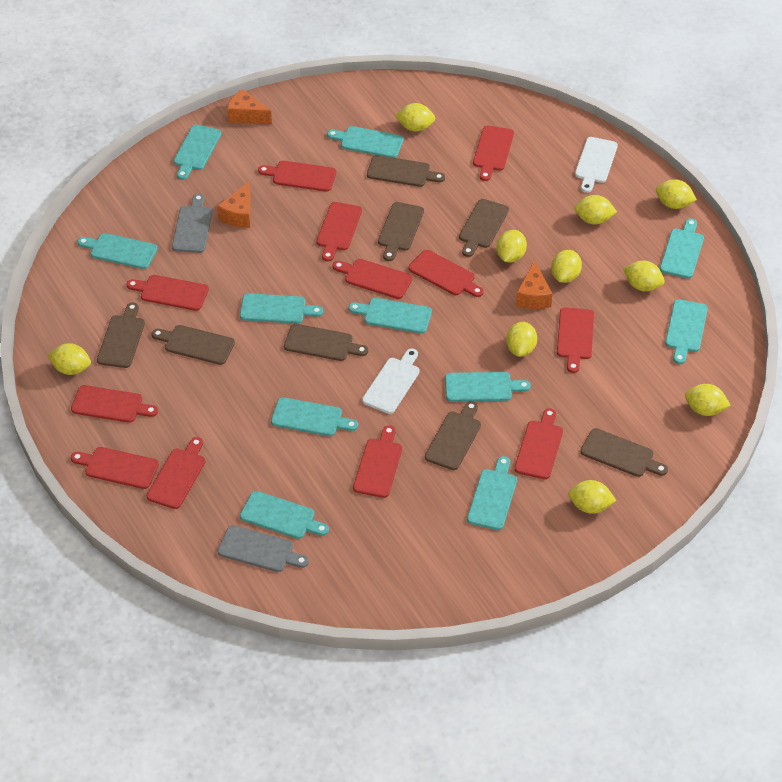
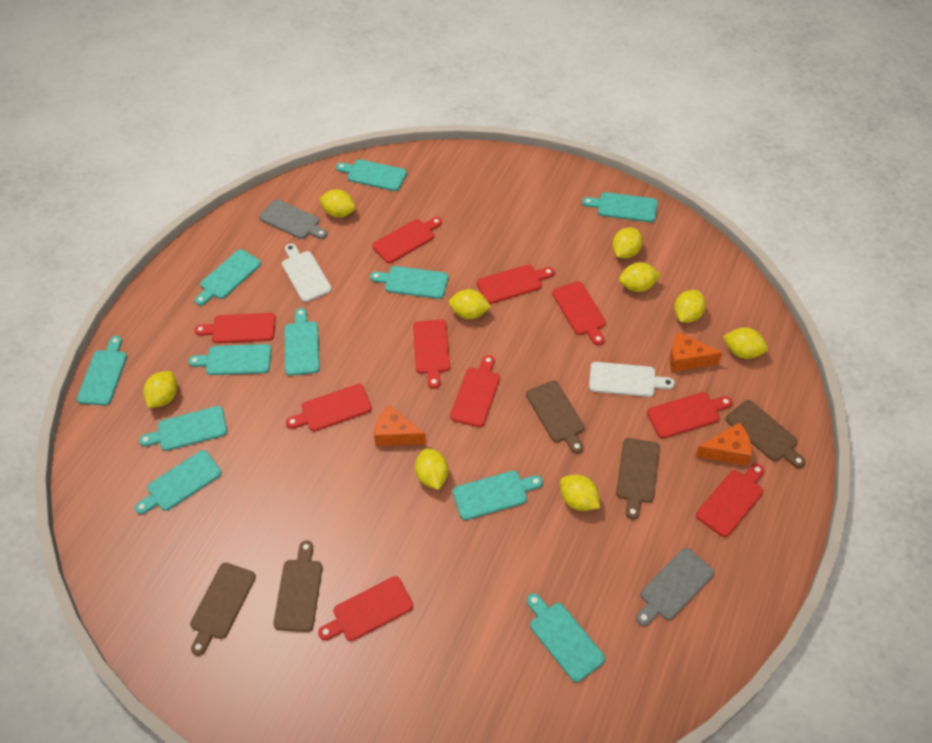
brown cutting board: 8 -> 5
red cutting board: 12 -> 10
yellow lemon: 10 -> 9

